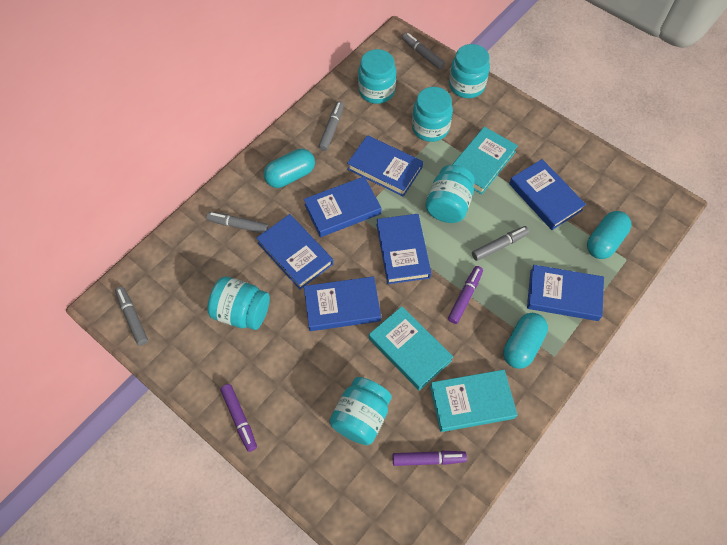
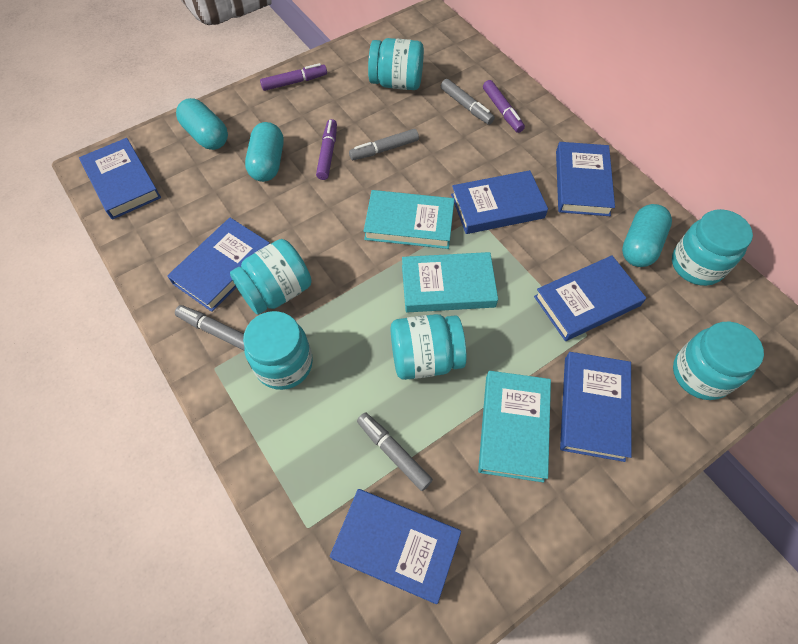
grey marker: 5 -> 4

